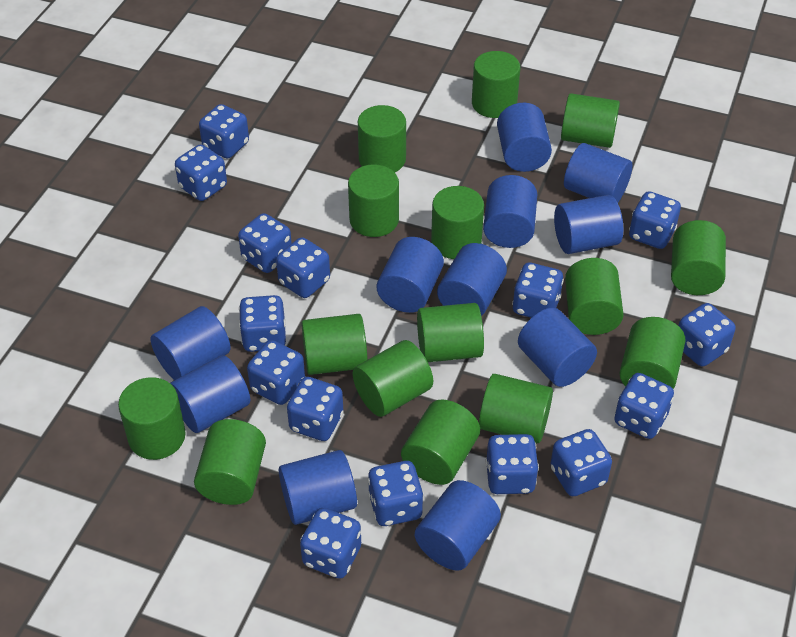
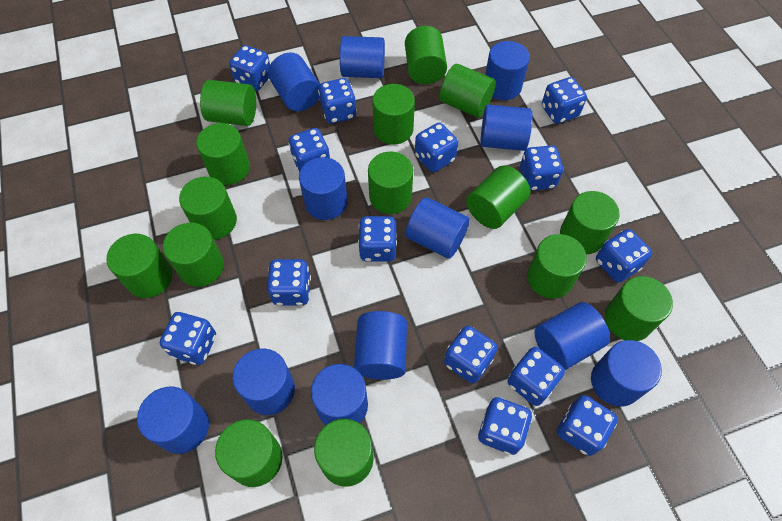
blue cylinder: 11 -> 12
blue dice: 15 -> 14

